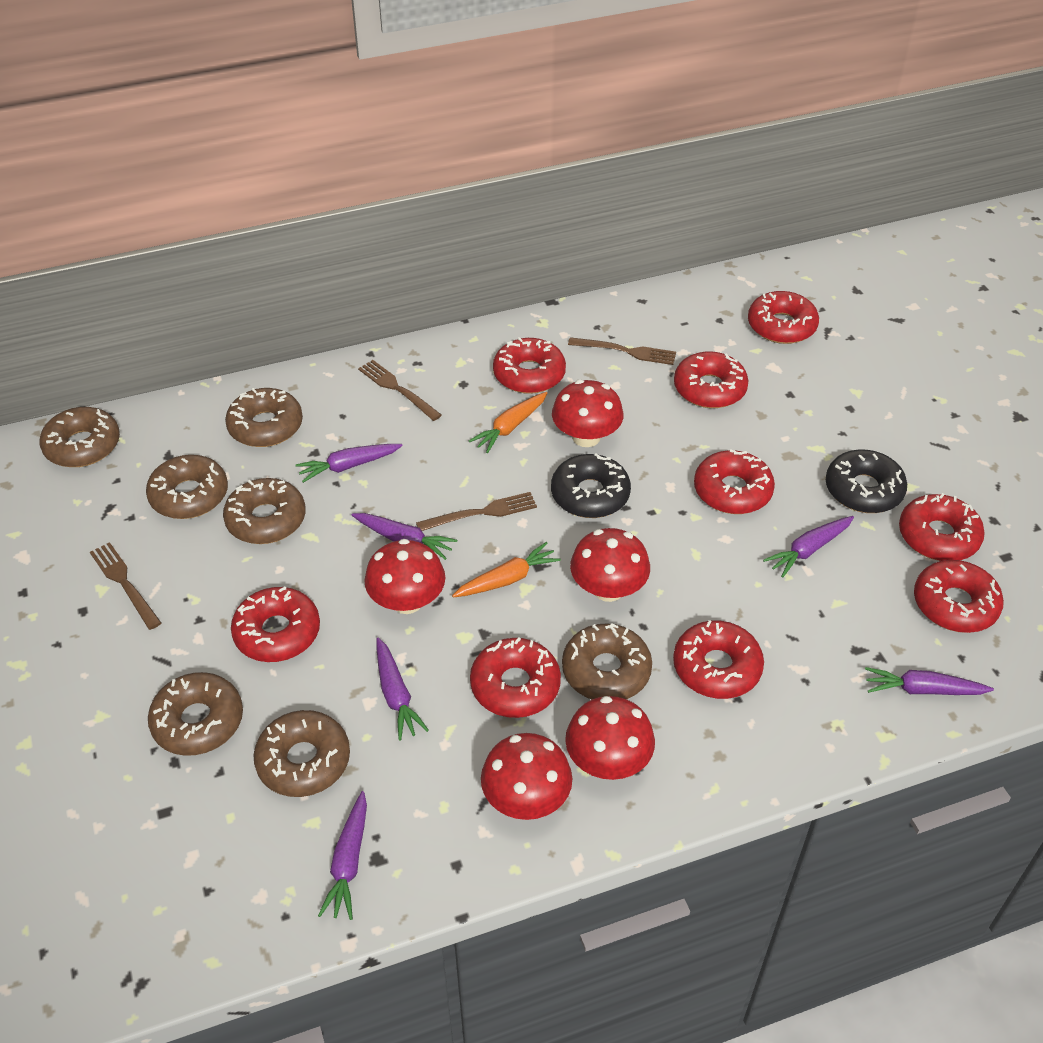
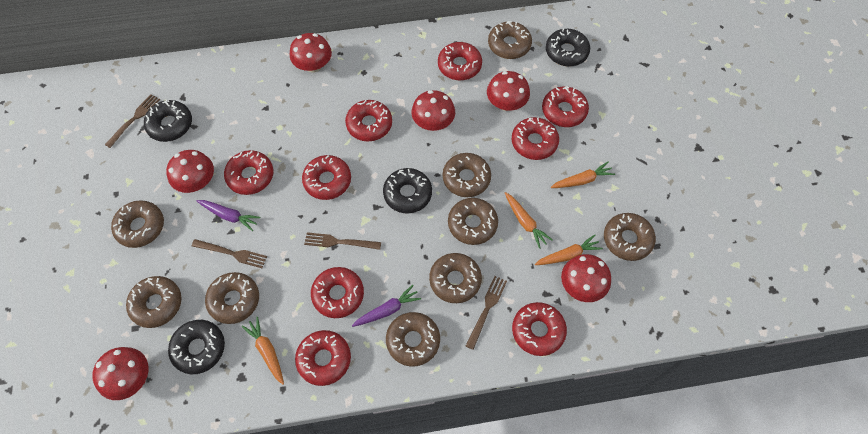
black donut: 2 -> 4
brown donut: 7 -> 9
orange carrot: 2 -> 4
purple carrot: 6 -> 2
red mushroom: 5 -> 6

